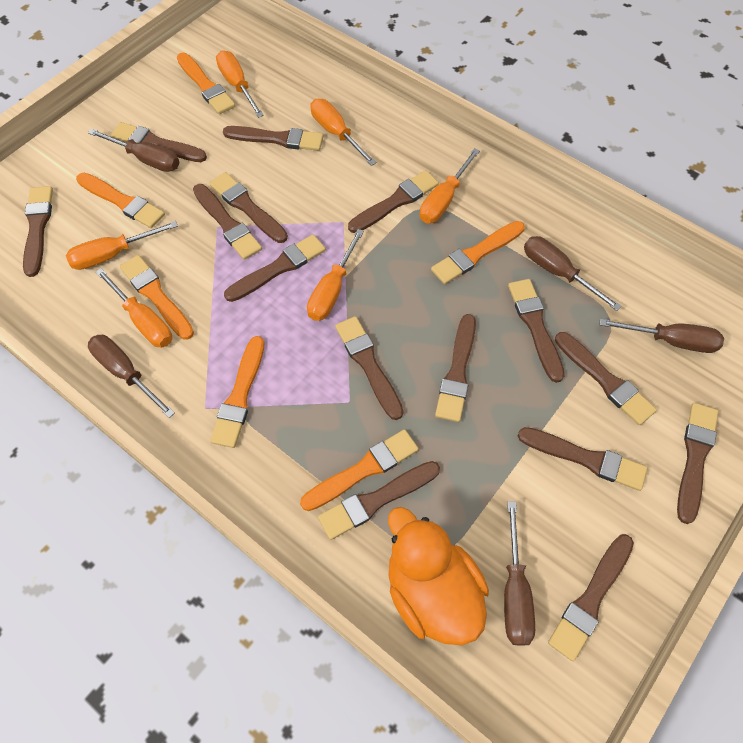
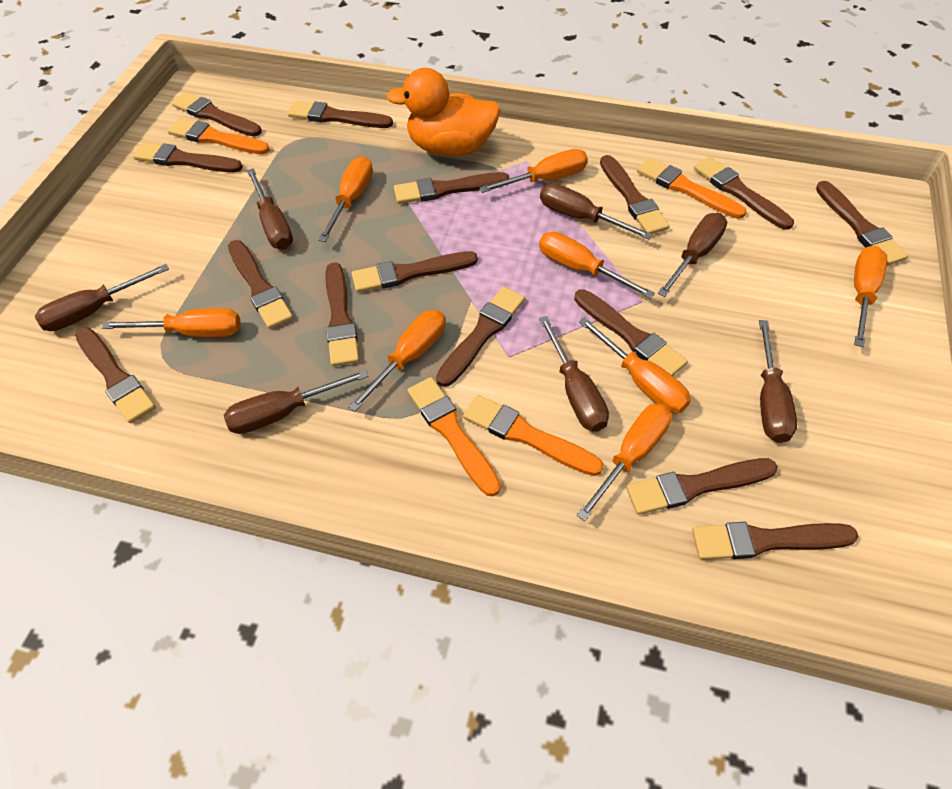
brown screwdriver: 5 -> 7
orange brush: 6 -> 4
orange screwdriver: 6 -> 8

